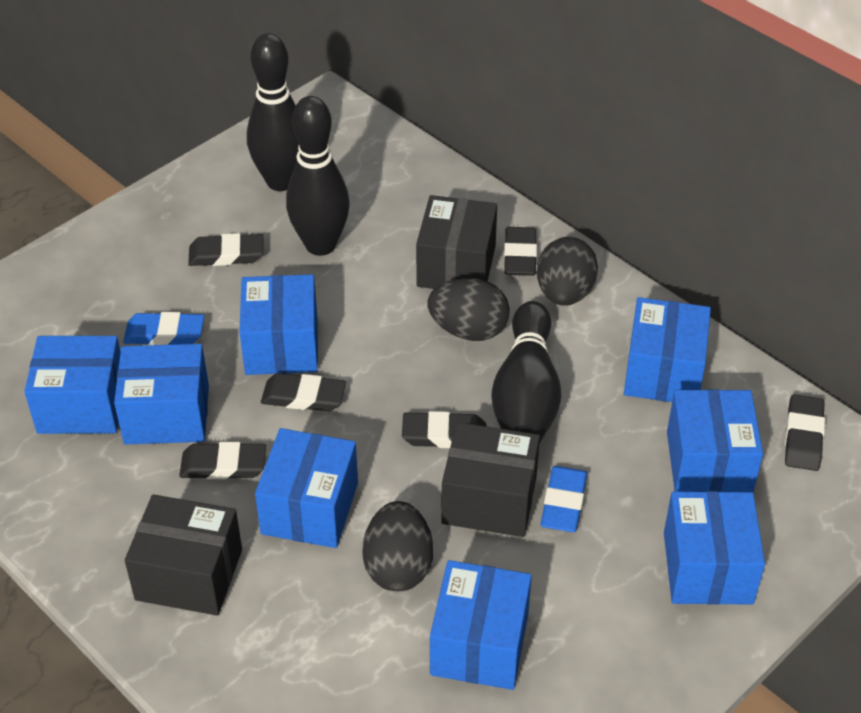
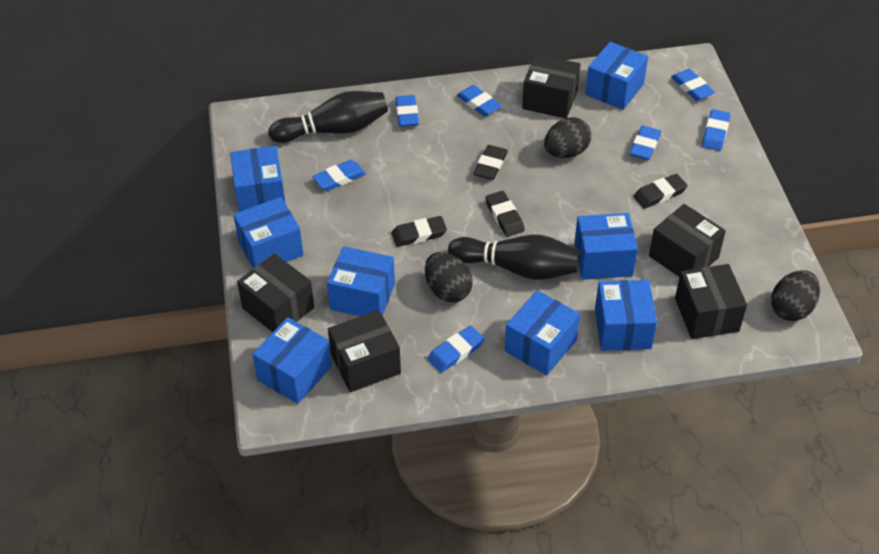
black bowling pin: 3 -> 2
black box: 3 -> 5
black eraser: 6 -> 4
blue eraser: 2 -> 7

